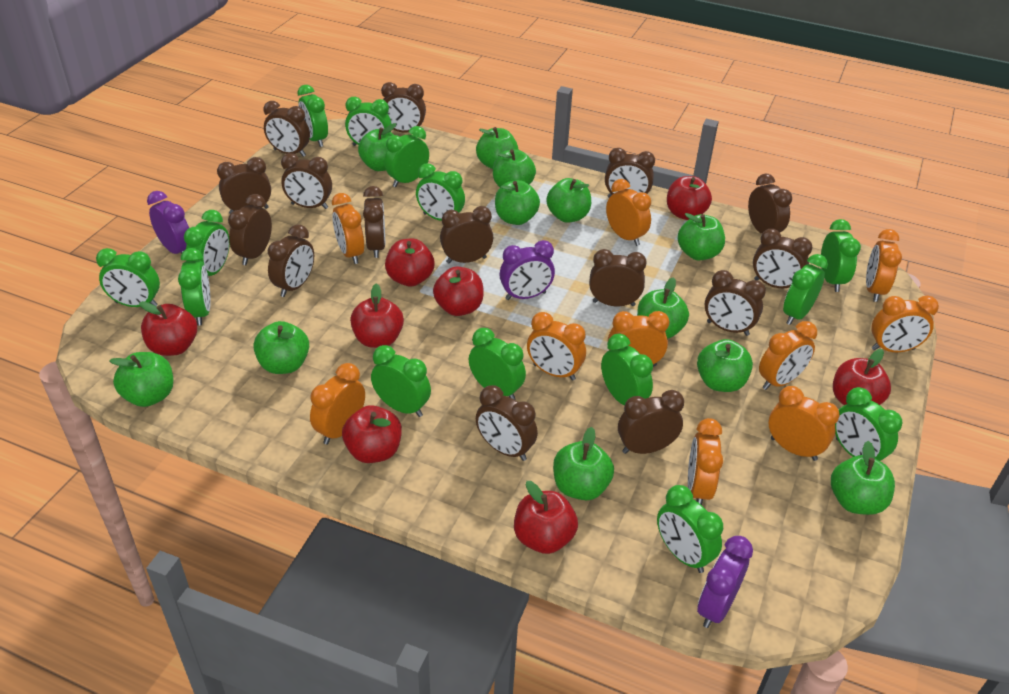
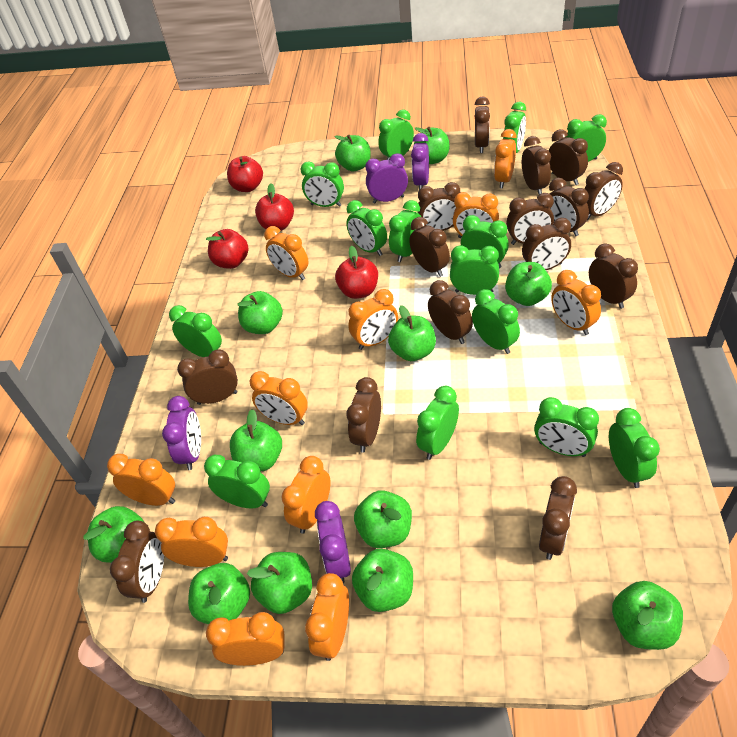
orange clock: 10 -> 11
purple clock: 3 -> 4
red apple: 8 -> 4

